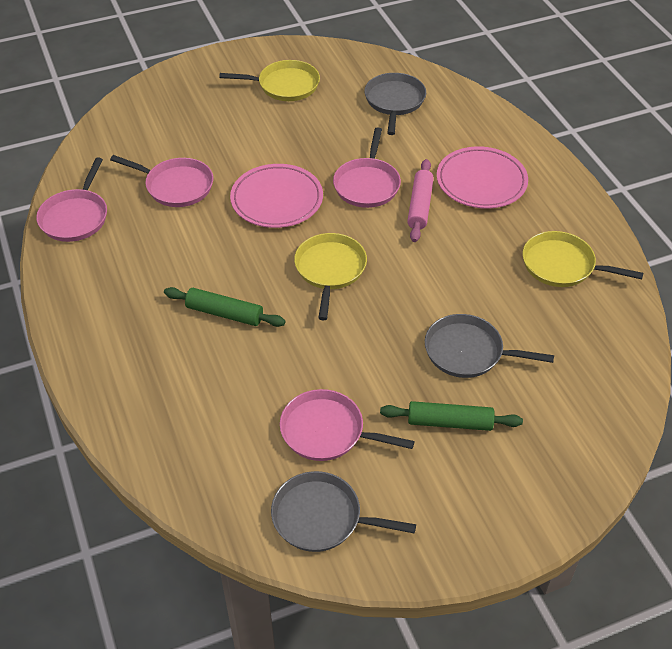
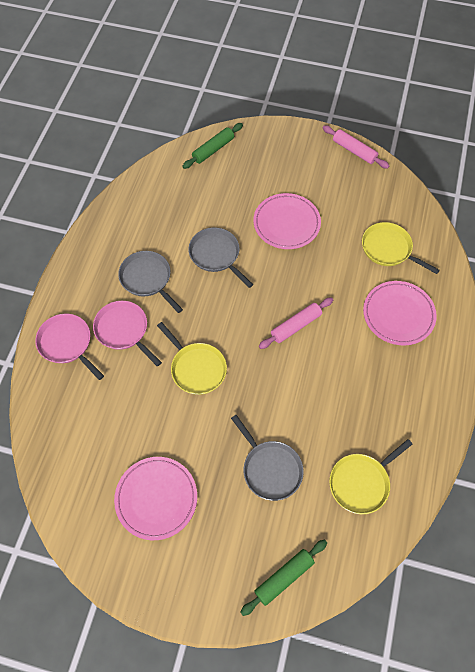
pink pan: 4 -> 2
pink plate: 2 -> 3
pink rolling pin: 1 -> 2

